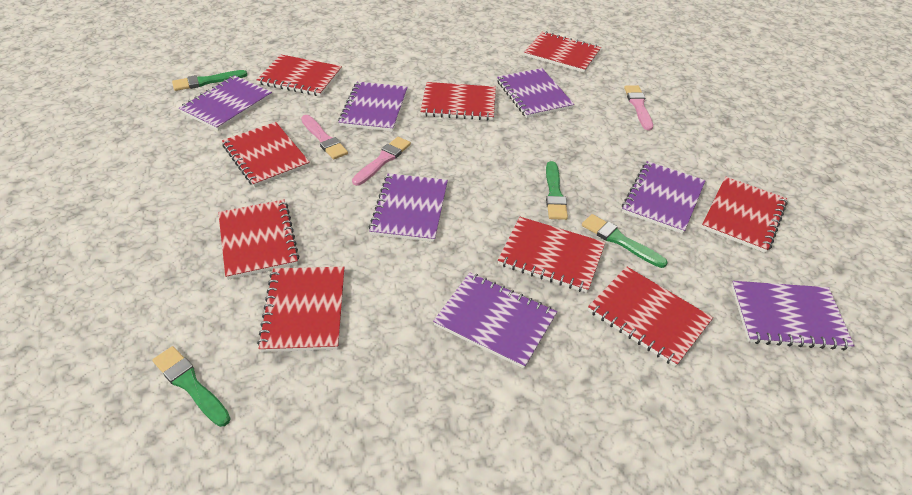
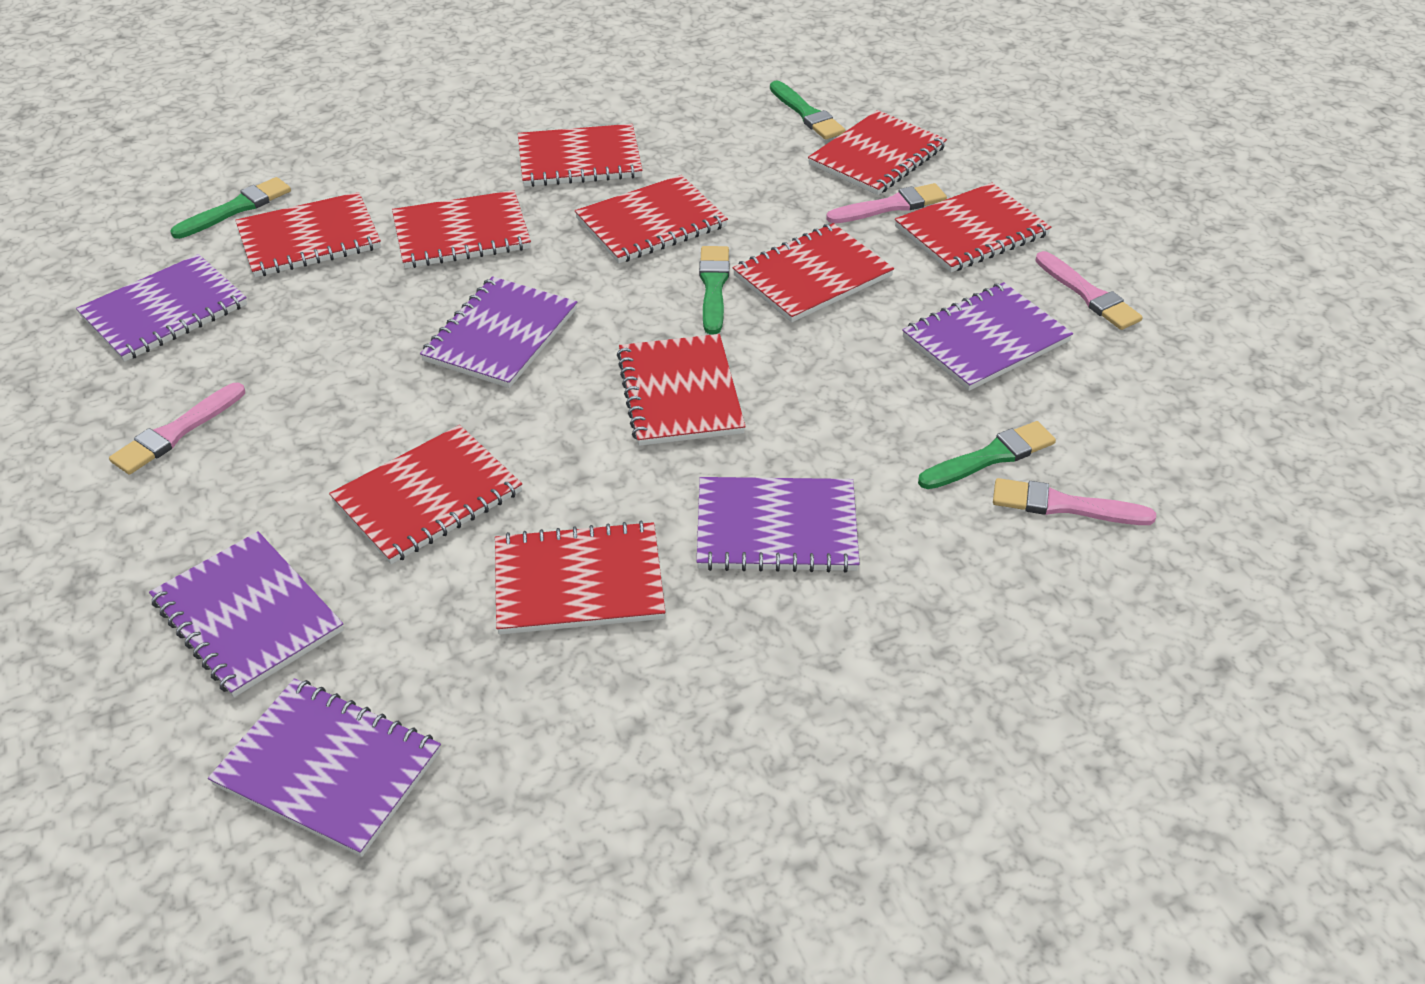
pink brush: 3 -> 4
purple notebook: 7 -> 6
red notebook: 9 -> 10

